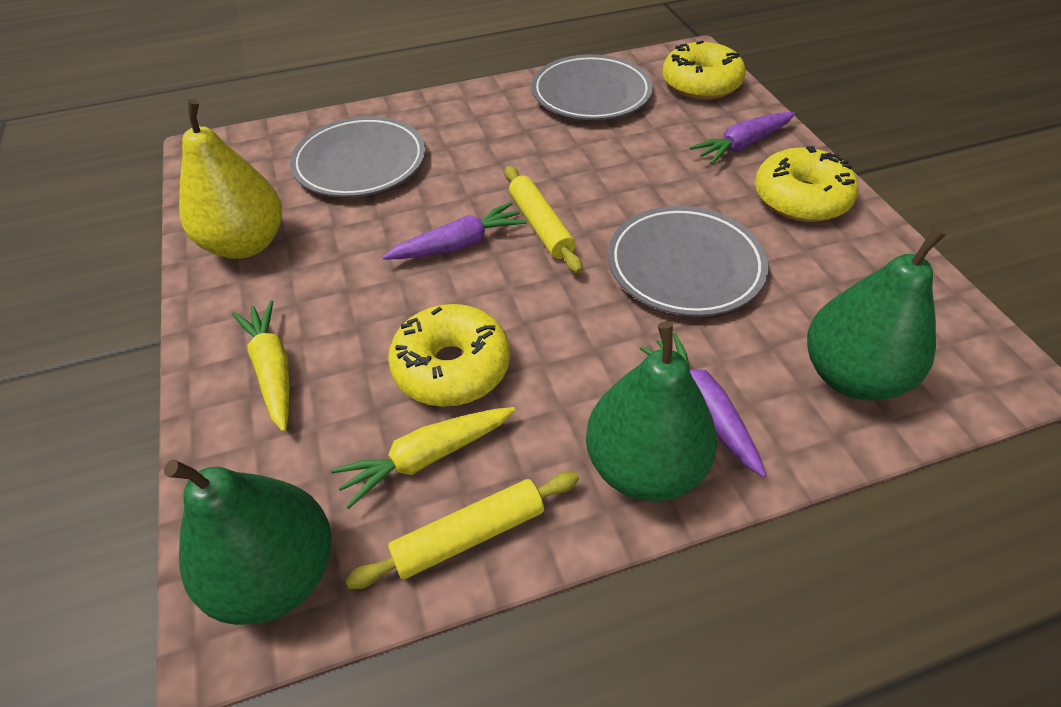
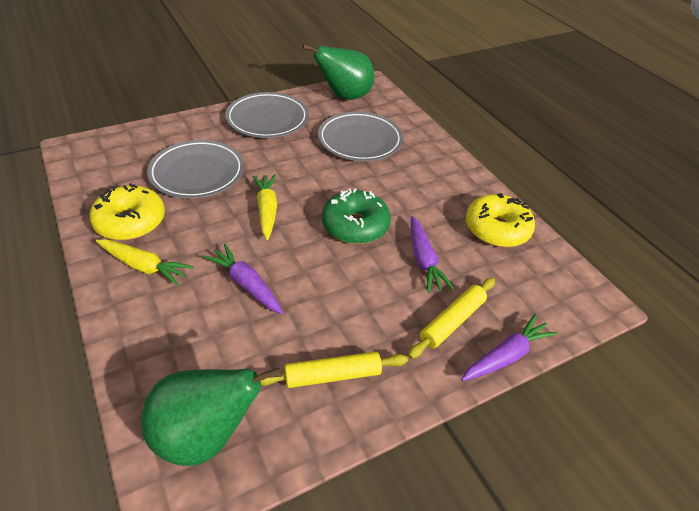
green donut: 0 -> 1
green pear: 3 -> 2
yellow donut: 3 -> 2
yellow pear: 1 -> 0

